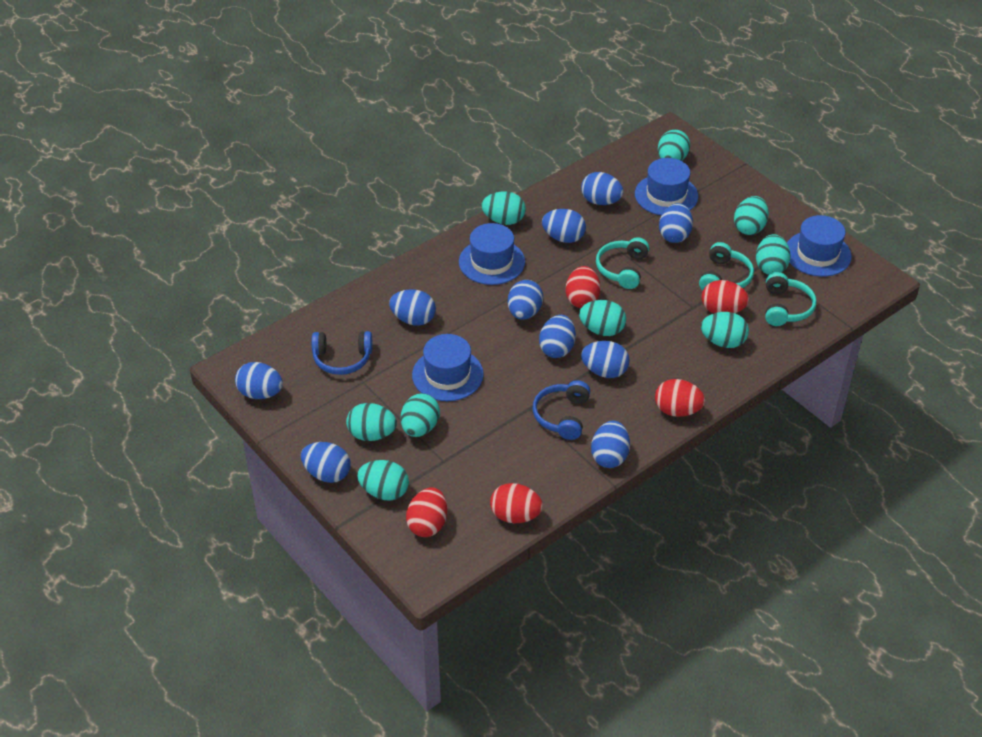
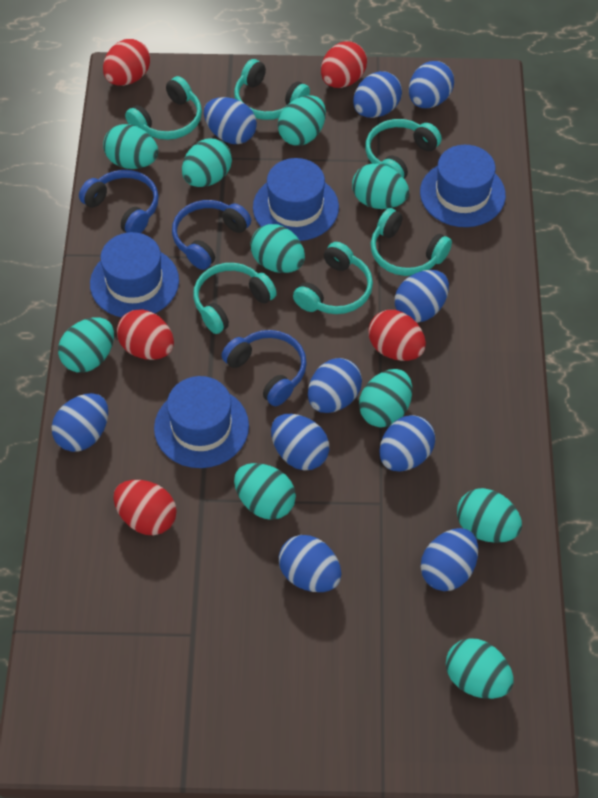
blue headphones: 2 -> 3
turquoise egg: 9 -> 10
turquoise headphones: 3 -> 6

